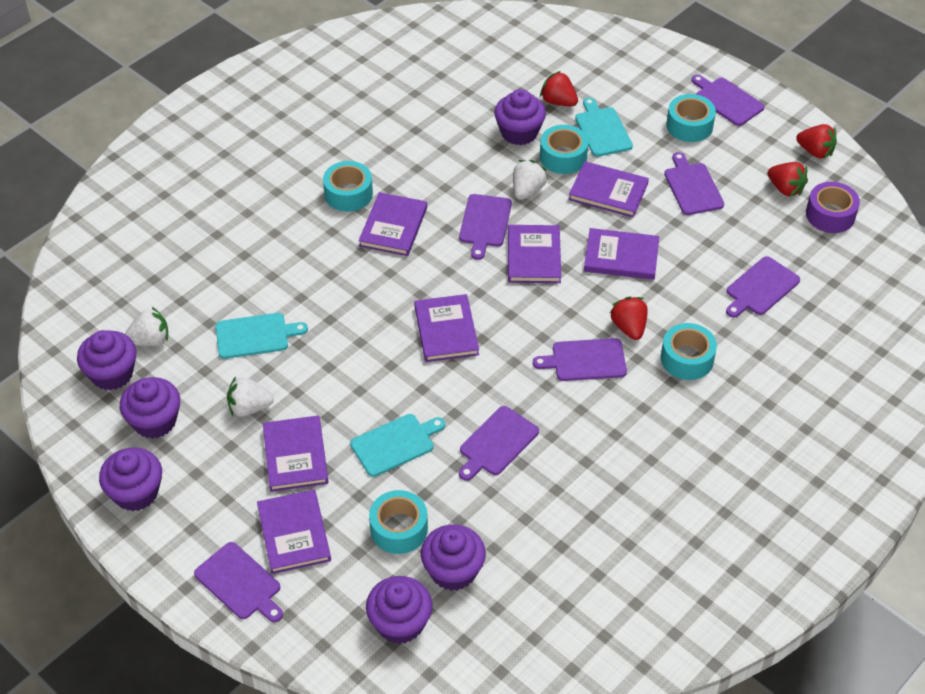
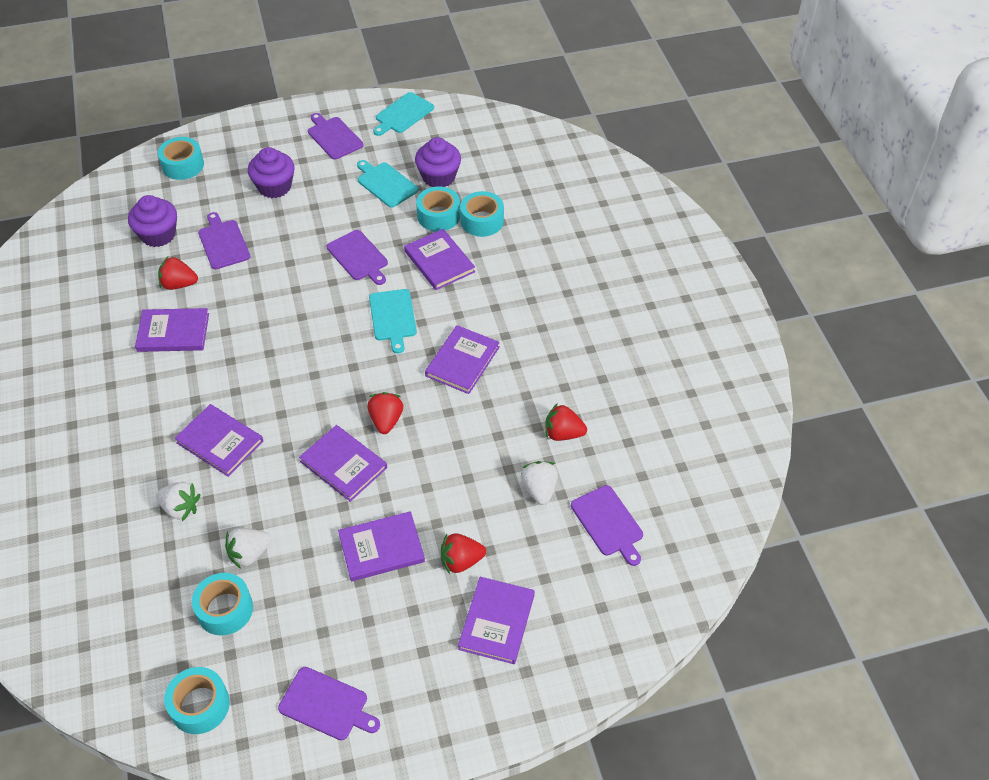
purple cupcake: 6 -> 3
purple cutting board: 7 -> 5
purple tape: 1 -> 0

